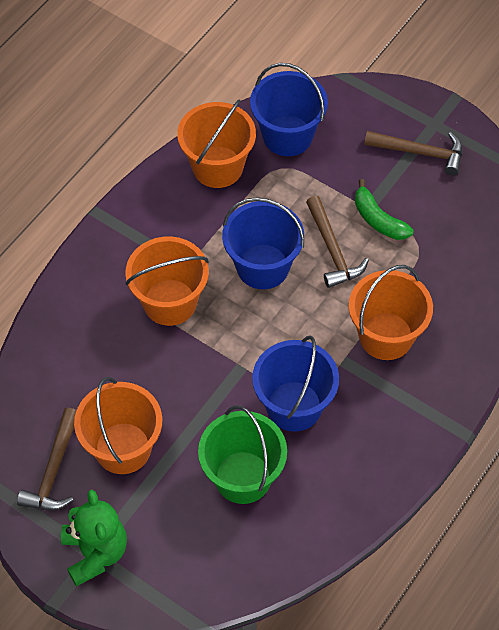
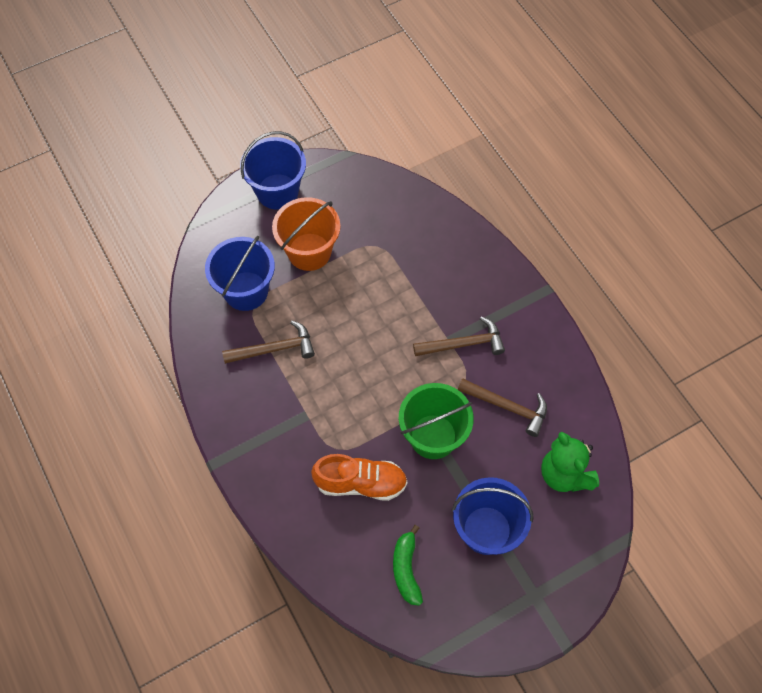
orange bucket: 4 -> 1
orange shoe: 0 -> 1

